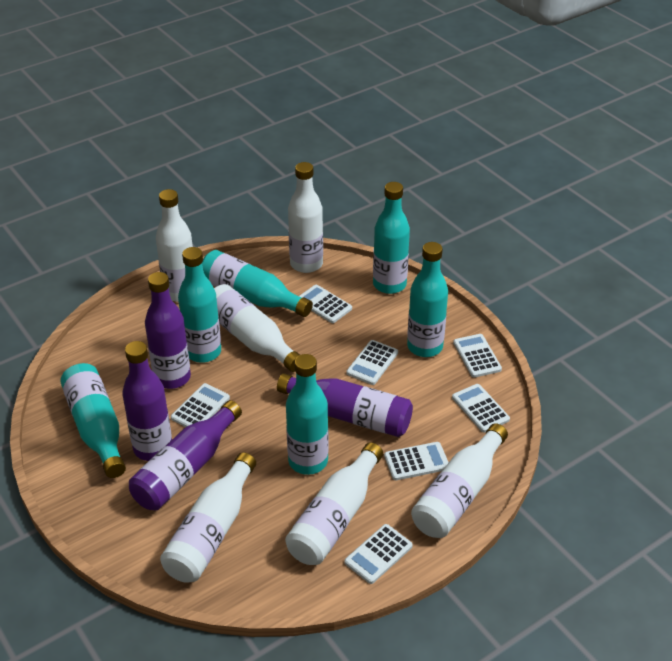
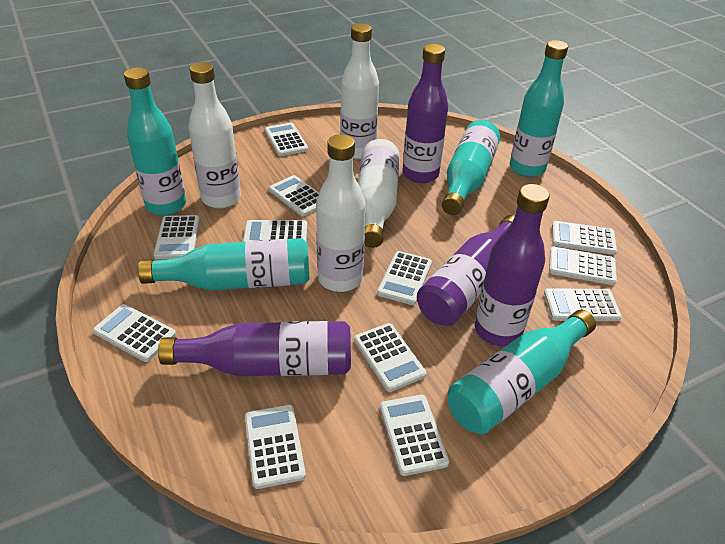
turquoise bottle: 6 -> 5
white bottle: 6 -> 4
white calculator: 7 -> 12

